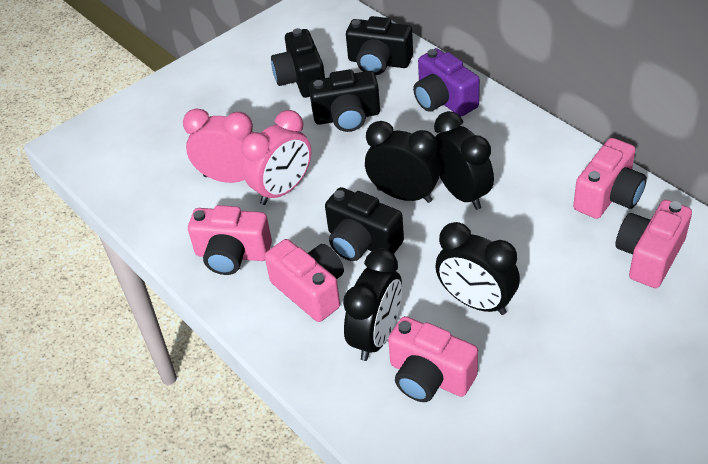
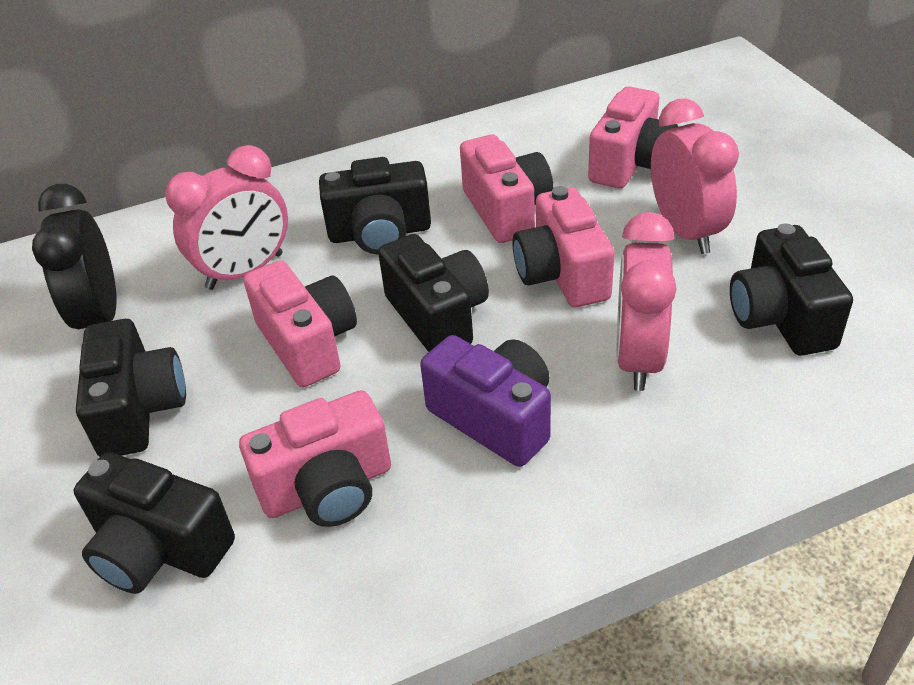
black camera: 4 -> 5
black clock: 4 -> 1
pink clock: 2 -> 3

